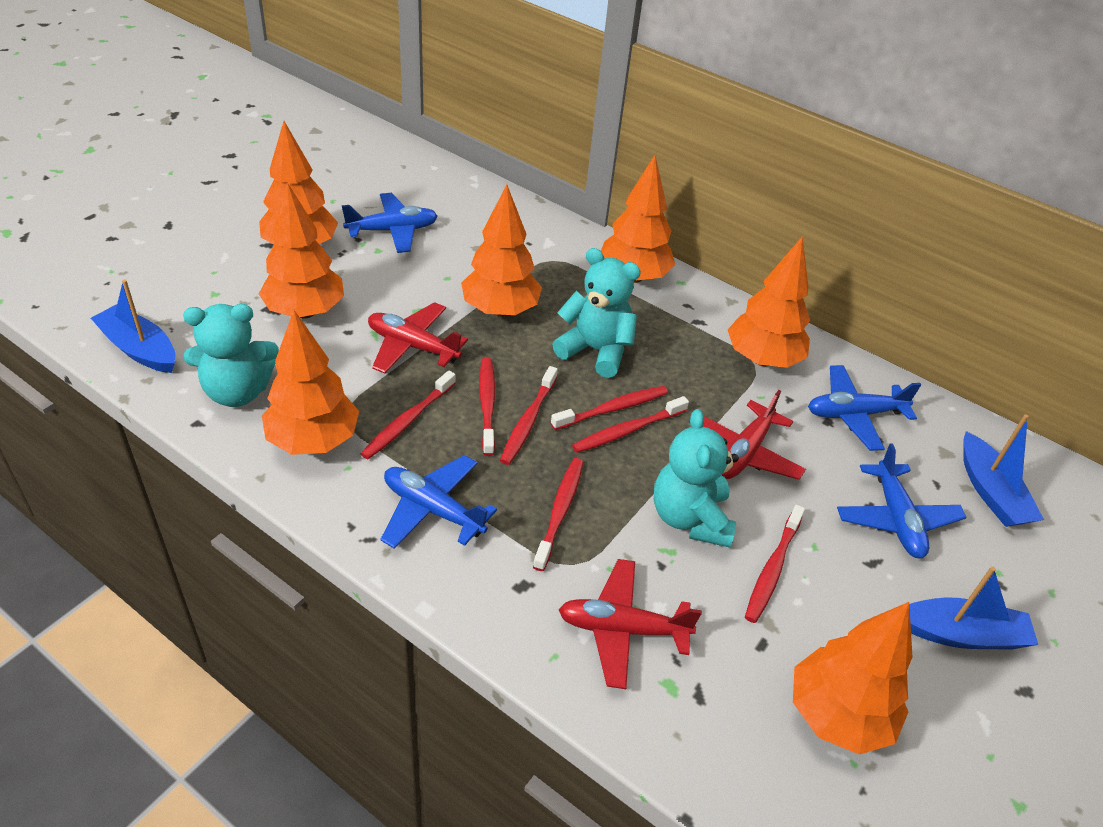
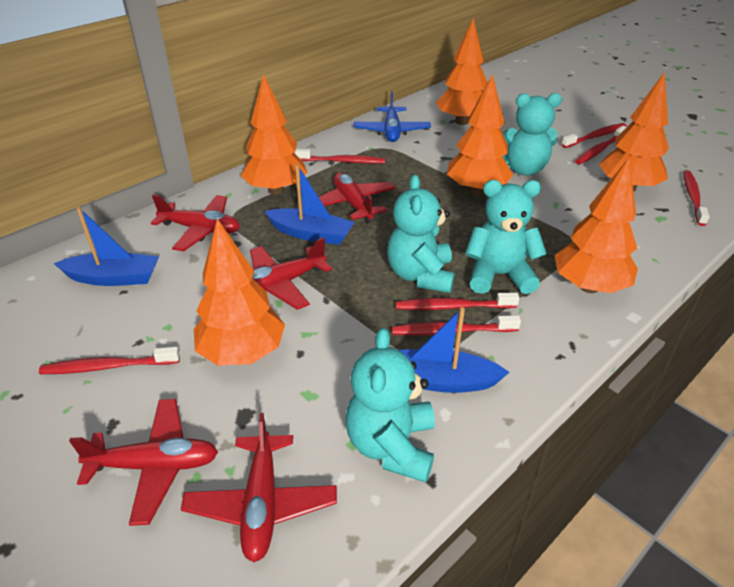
blue plane: 4 -> 1
orange tree: 7 -> 6
red plane: 3 -> 5
turquoise teddy bear: 3 -> 4

